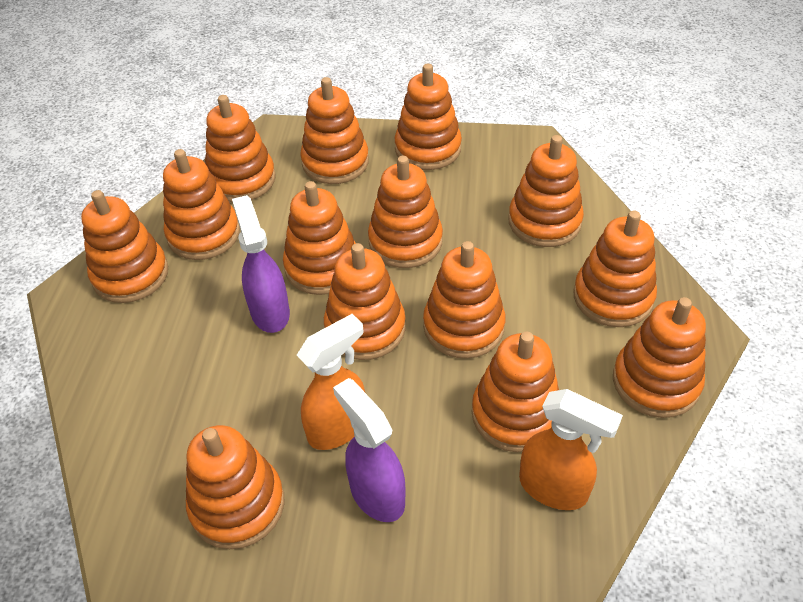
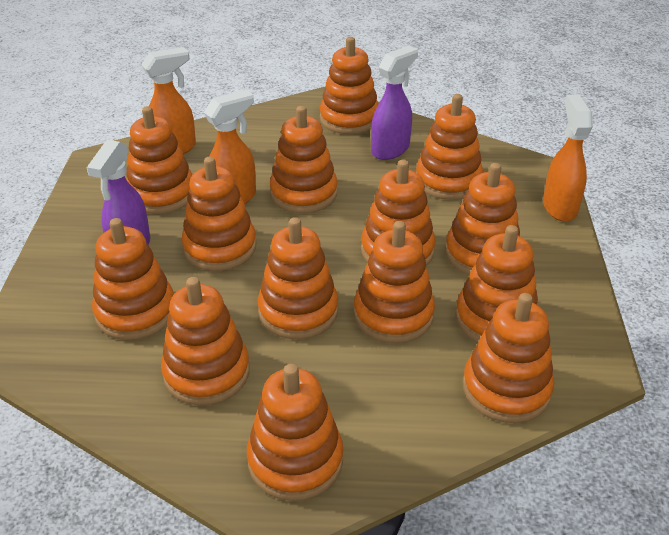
orange spray bottle: 2 -> 3

